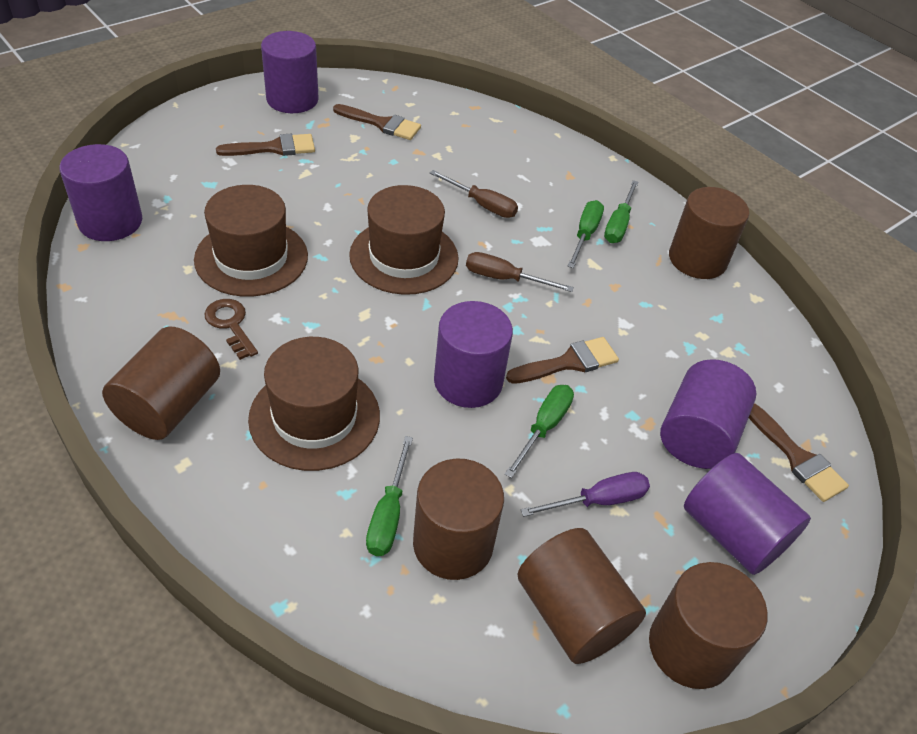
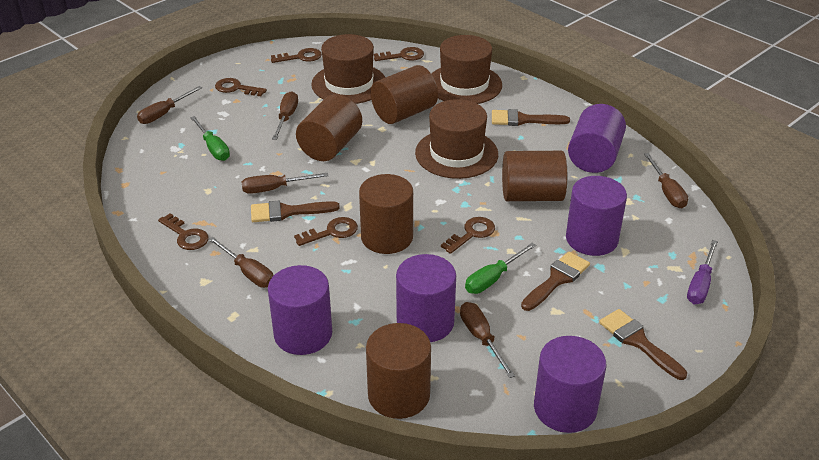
brown key: 1 -> 6
brown screwdriver: 2 -> 6
green screwdriver: 4 -> 2

